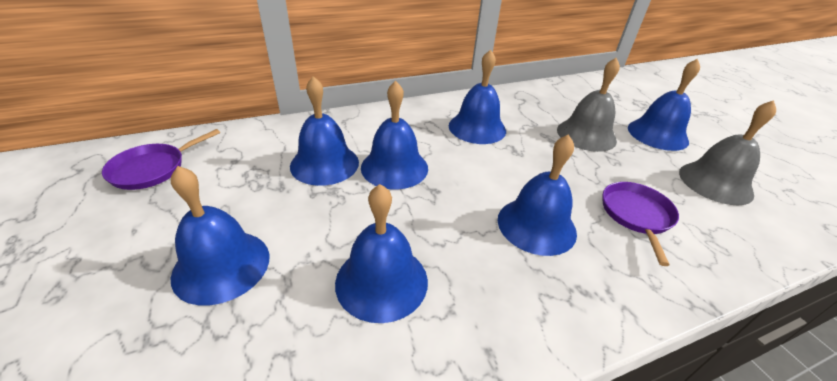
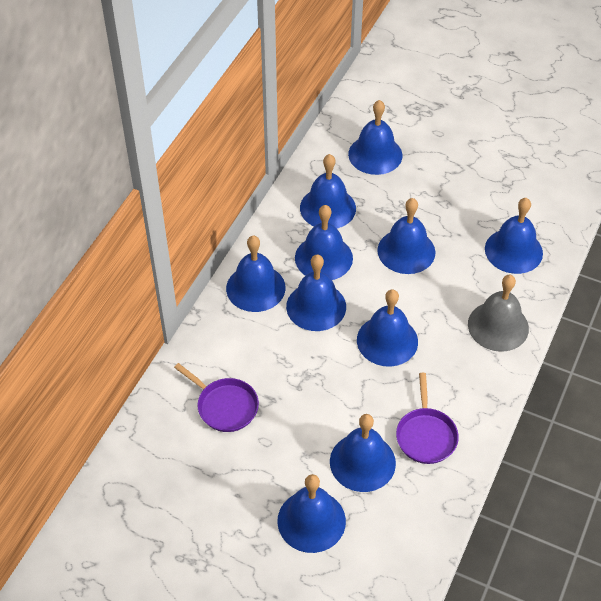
blue bell: 7 -> 10
grey bell: 2 -> 1

